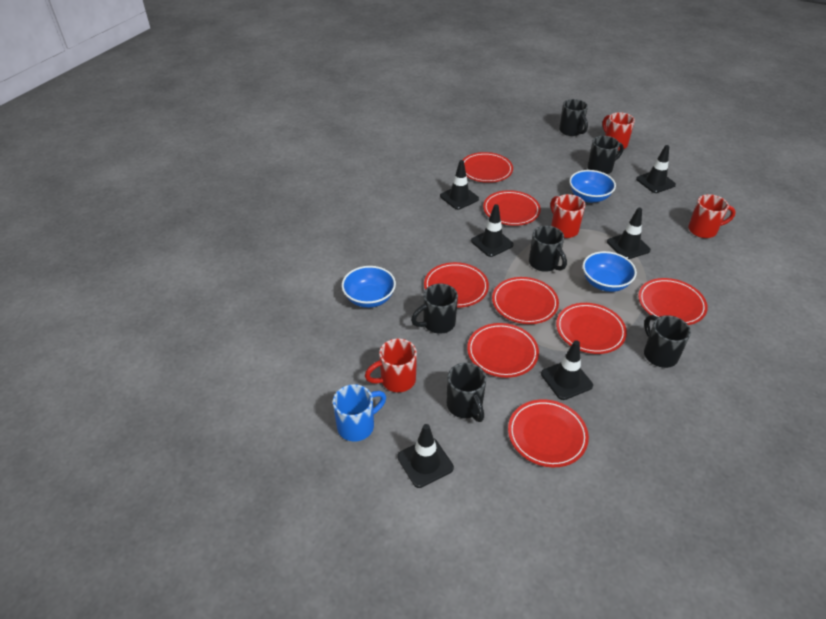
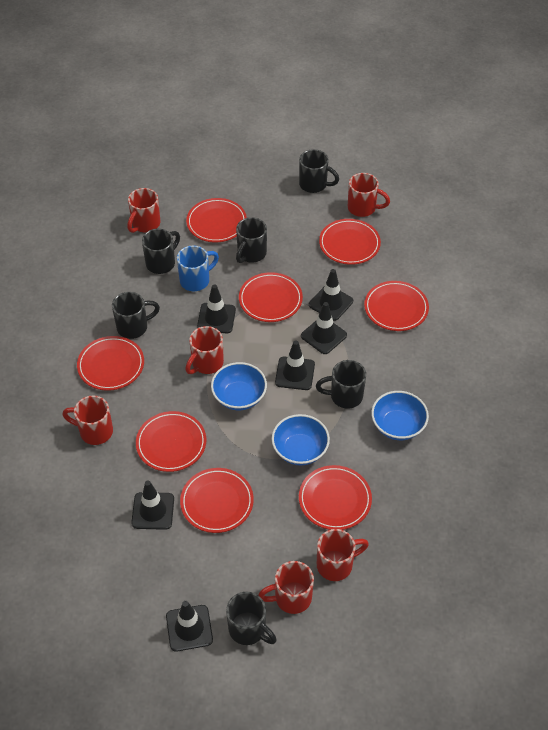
red mug: 4 -> 6

